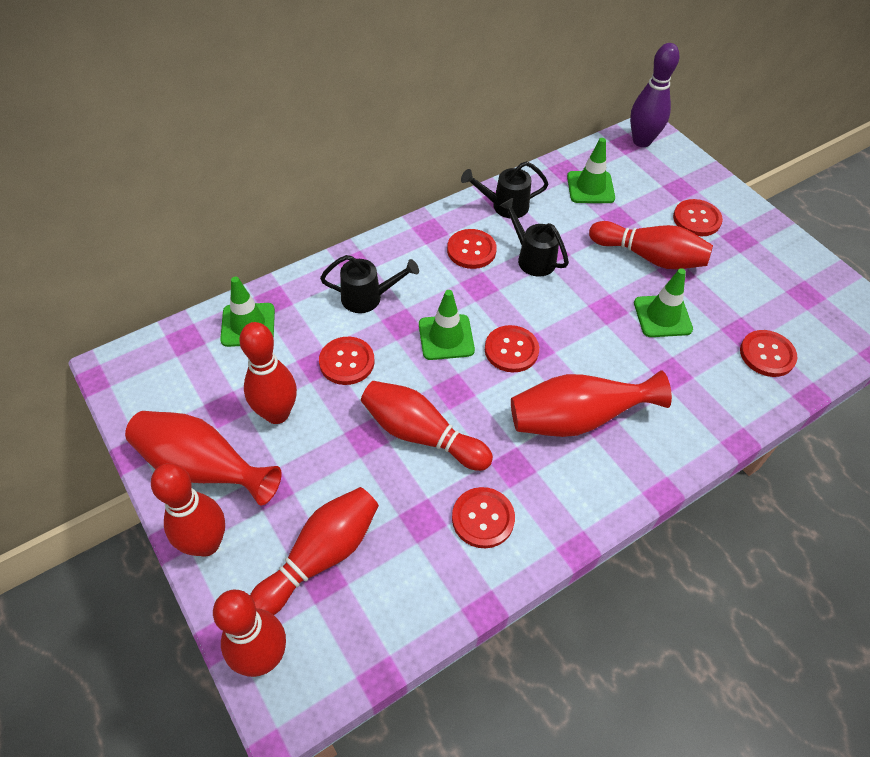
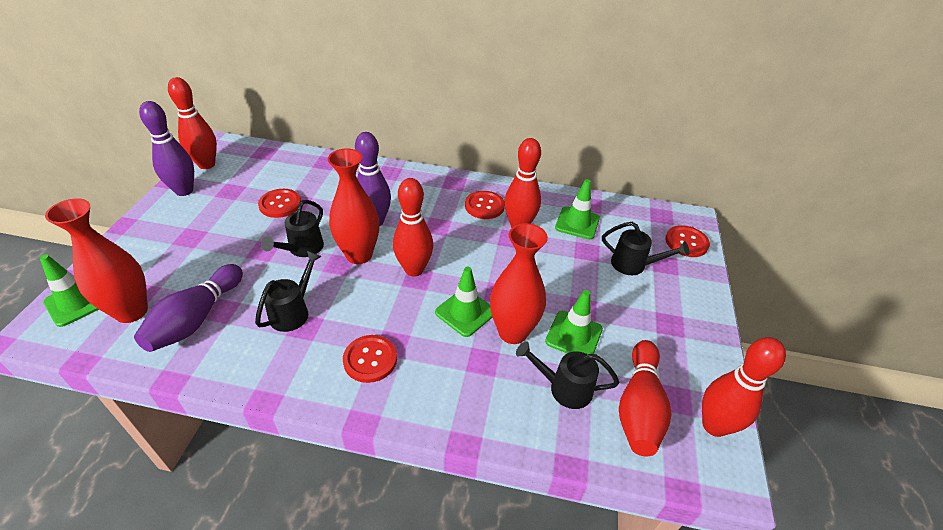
black watering can: 3 -> 4
purple bowling pin: 1 -> 3
red bowling pin: 6 -> 5
red button: 6 -> 4
red vase: 2 -> 3

